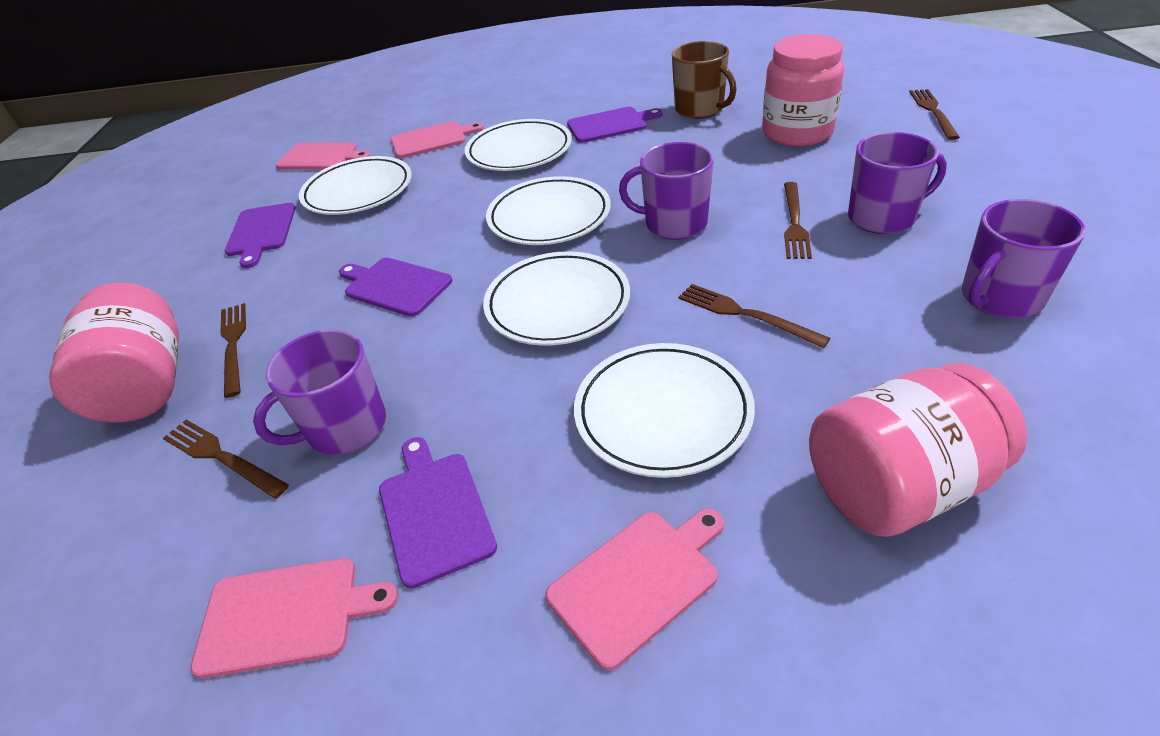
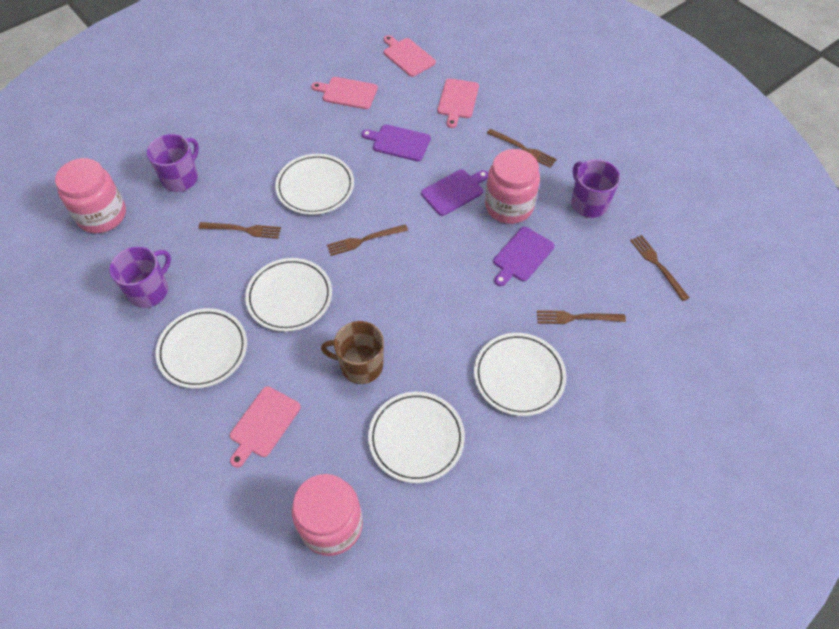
purple cutting board: 4 -> 3
purple mug: 4 -> 3

